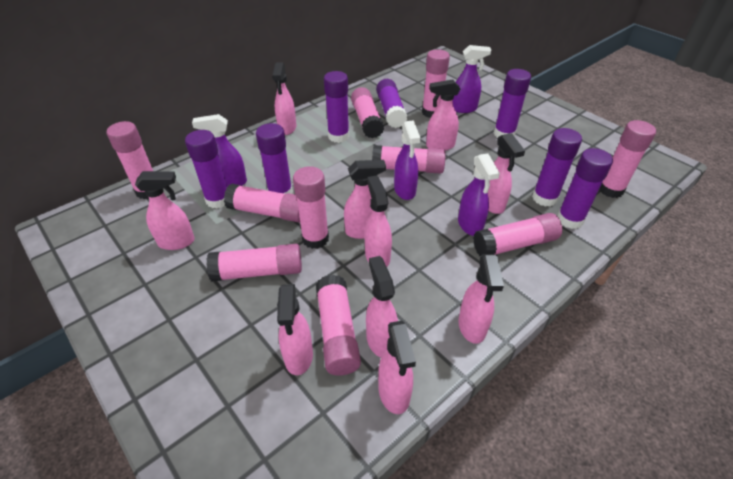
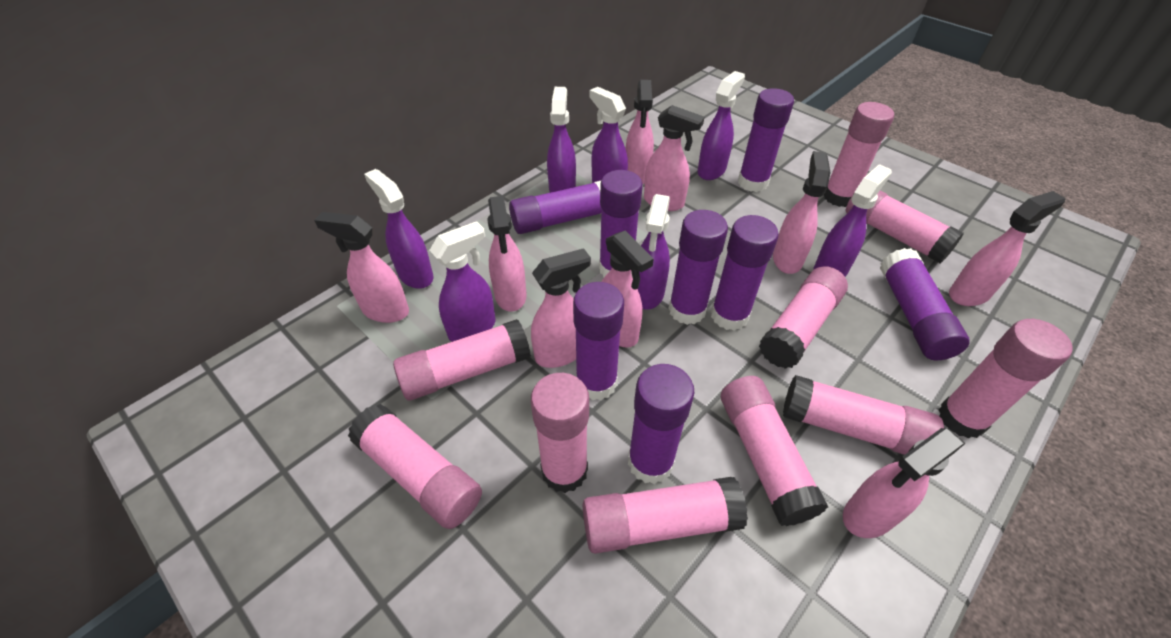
pink spray bottle: 10 -> 9
purple glue stick: 7 -> 8
purple spray bottle: 4 -> 7

